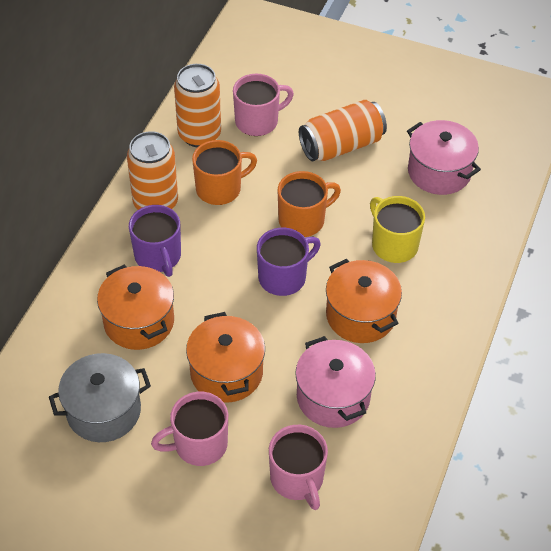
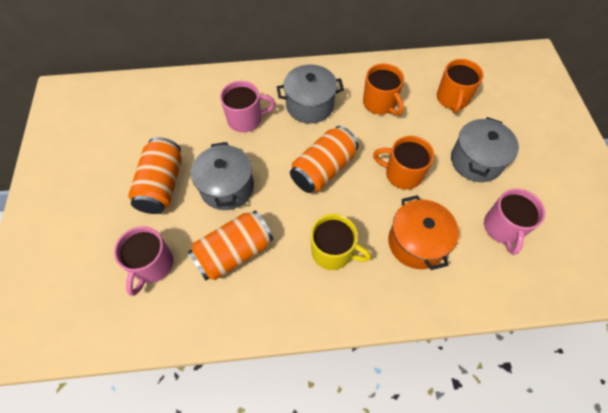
grey pot: 1 -> 3
orange mug: 2 -> 3
orange pot: 3 -> 1
pink pot: 2 -> 0
purple mug: 2 -> 0

